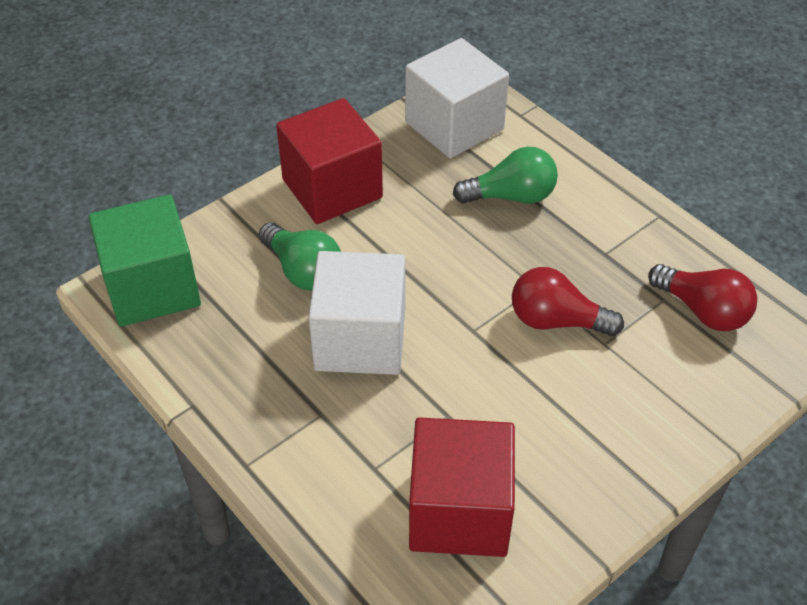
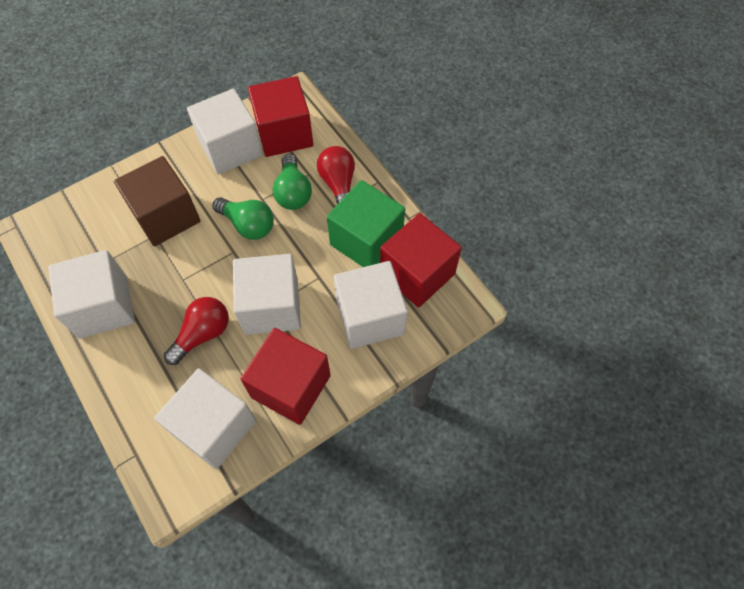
brown cube: 0 -> 1
red cube: 2 -> 3
white cube: 2 -> 5

